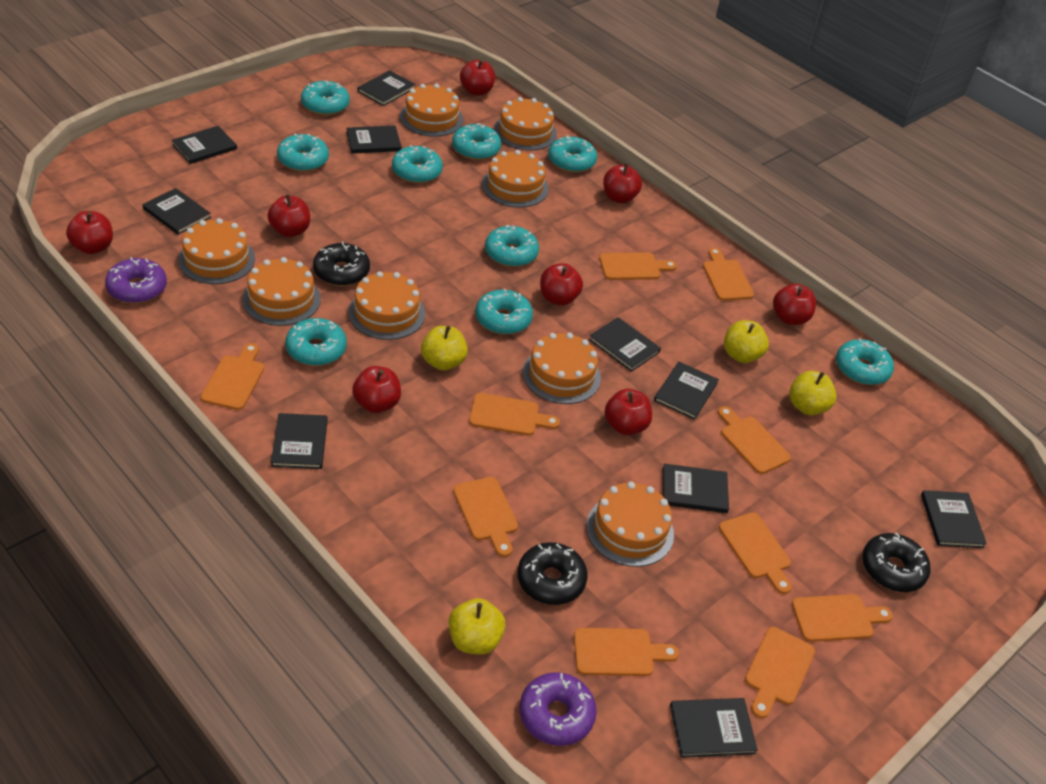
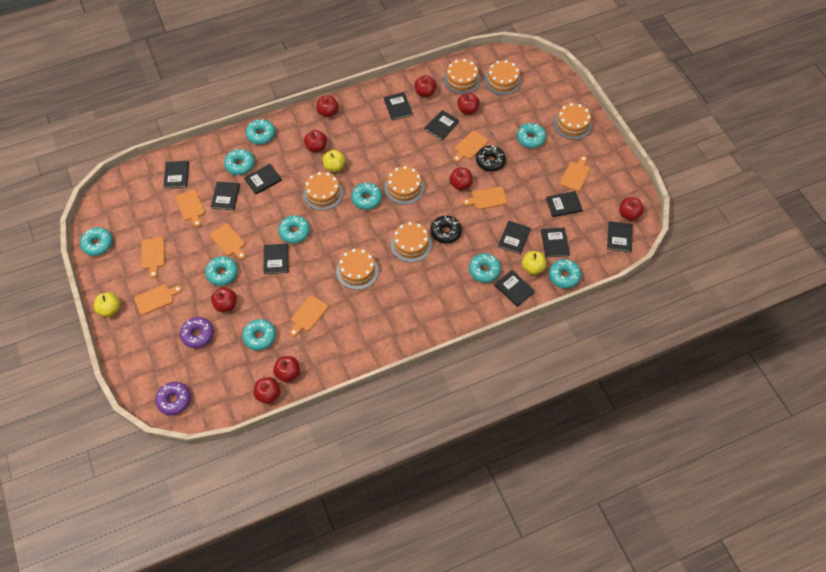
black book: 10 -> 11
black donut: 3 -> 2
orange cake: 8 -> 7
orange cutting board: 10 -> 8
red apple: 8 -> 9
turquoise donut: 9 -> 10
yellow apple: 4 -> 3

